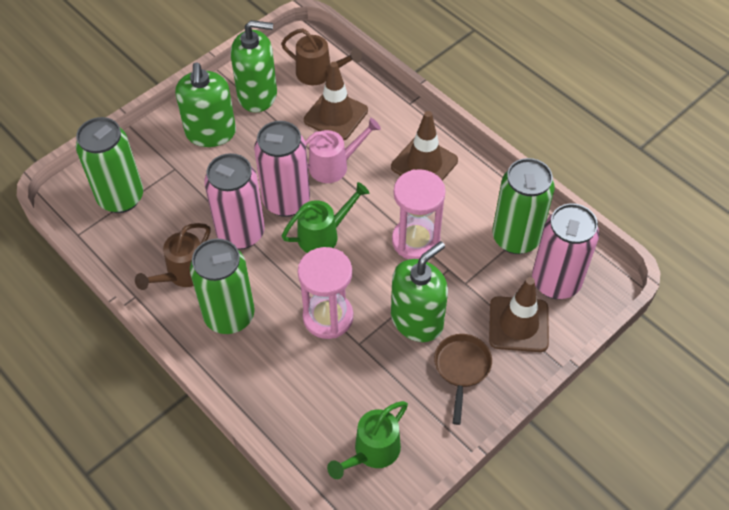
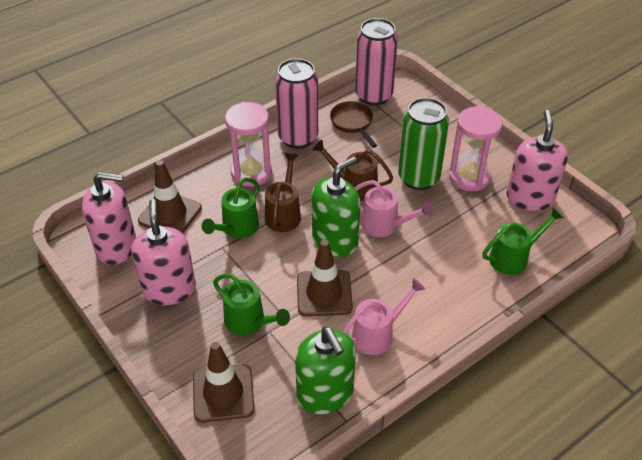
green can: 3 -> 1
green soap dispenser: 3 -> 2
green watering can: 2 -> 3
pink can: 3 -> 2
pink soap dispenser: 0 -> 3
pink watering can: 1 -> 2

